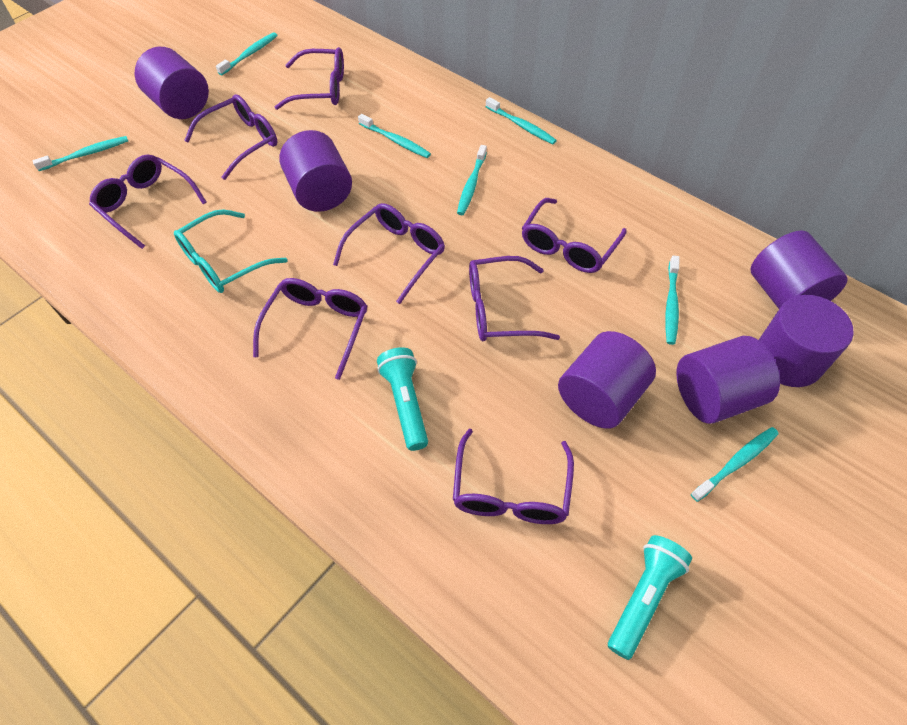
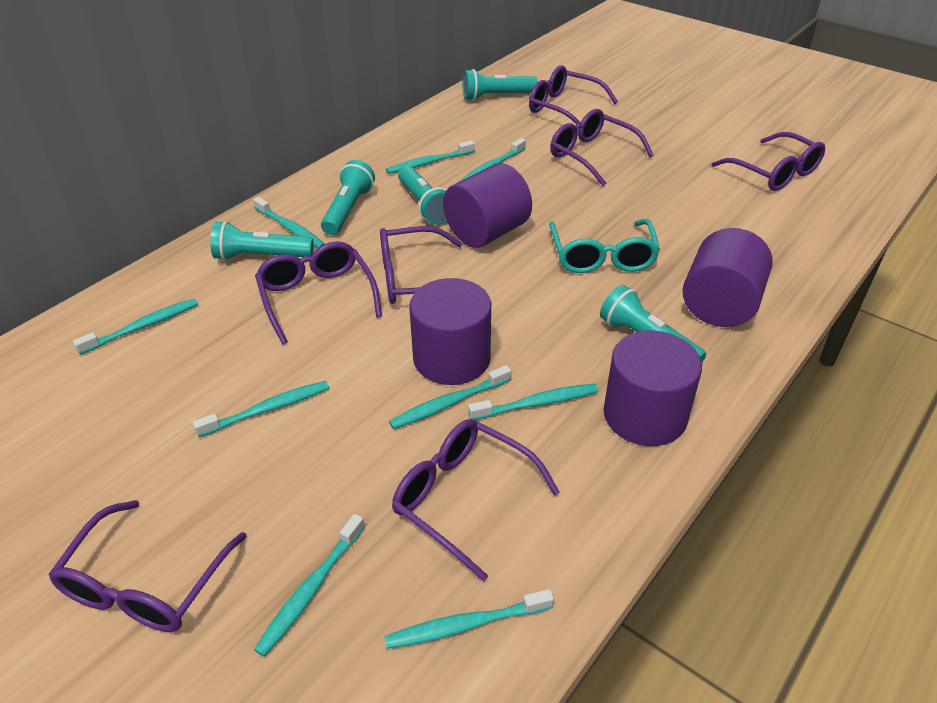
purple cylinder: 6 -> 4
purple glasses: 8 -> 7
turquoise flashlight: 2 -> 5
turquoise toothbrush: 7 -> 9

